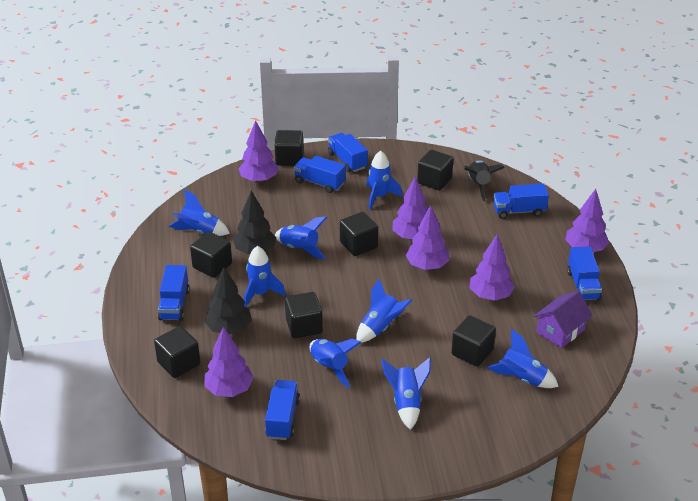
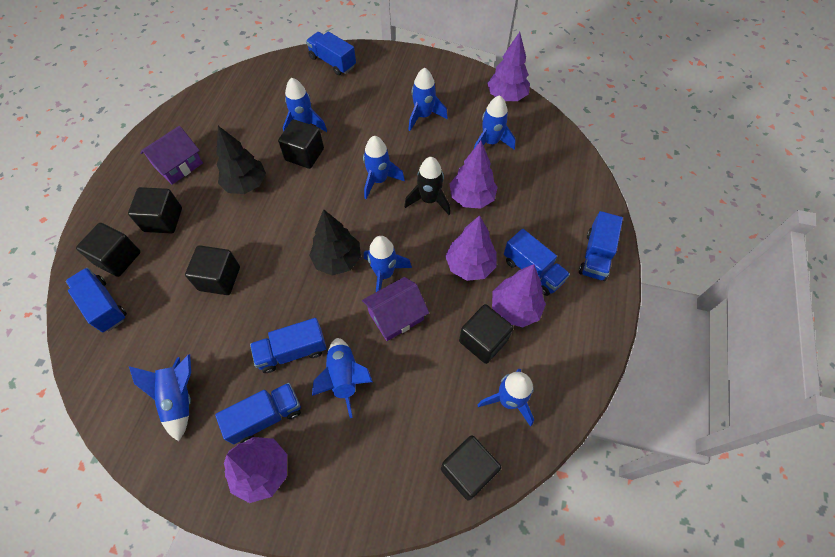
black cube: 7 -> 6
purple house: 1 -> 2
purple tree: 6 -> 5

